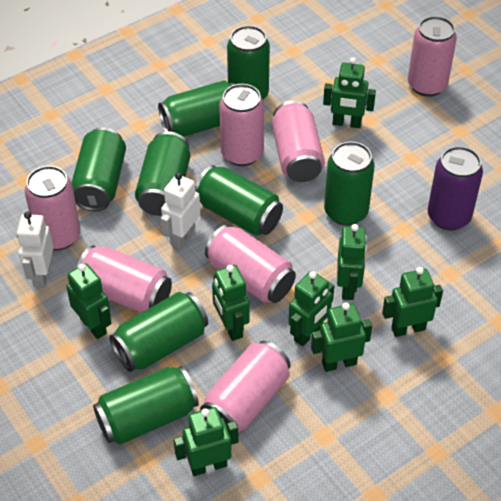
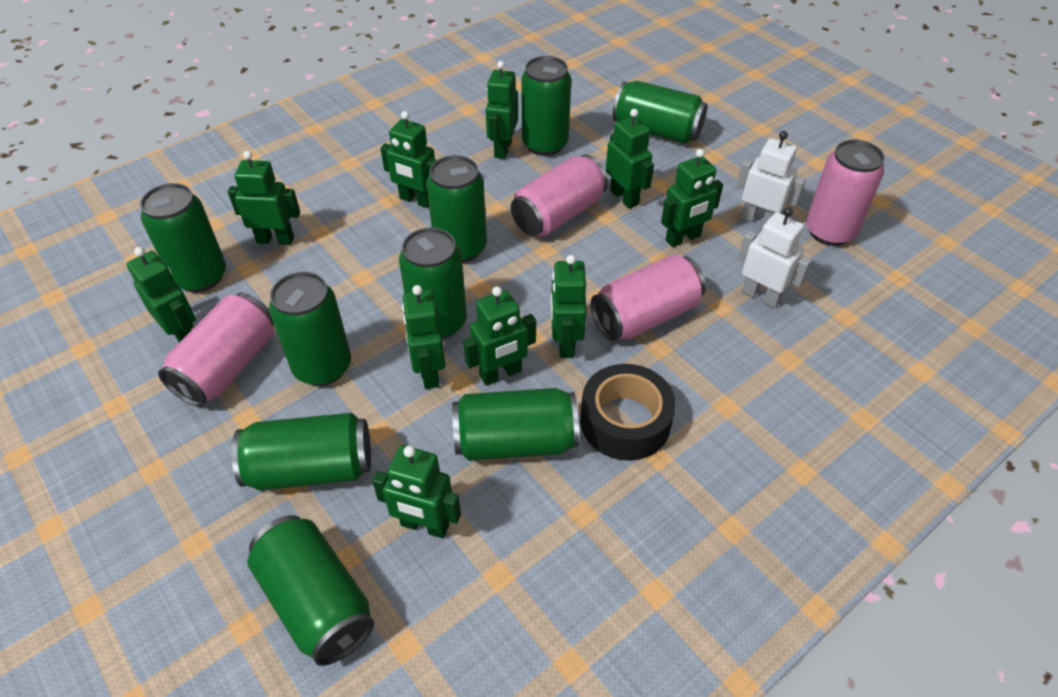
black tape: 0 -> 1
green can: 8 -> 9
green robot: 8 -> 10
pink can: 7 -> 4
purple can: 1 -> 0

